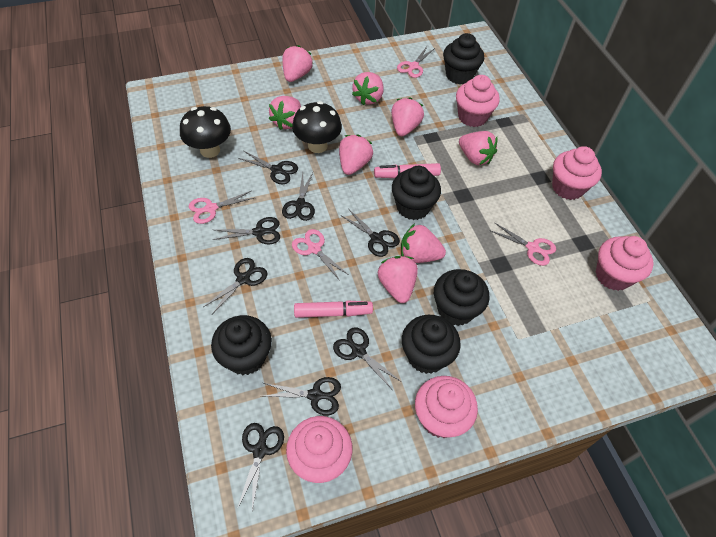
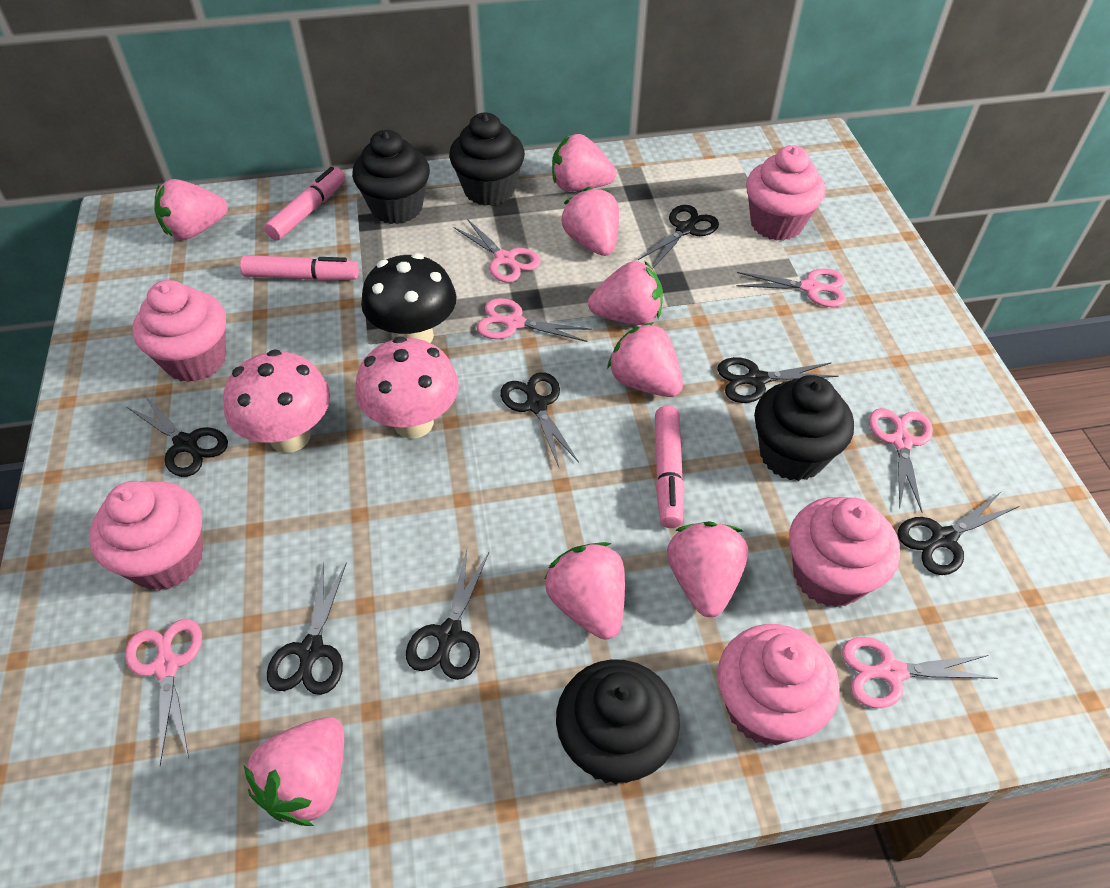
black cupcake: 5 -> 4
black mushroom: 2 -> 1
black scissors: 8 -> 7
pink marker: 2 -> 3
pink mushroom: 0 -> 2
pink scissors: 4 -> 6

